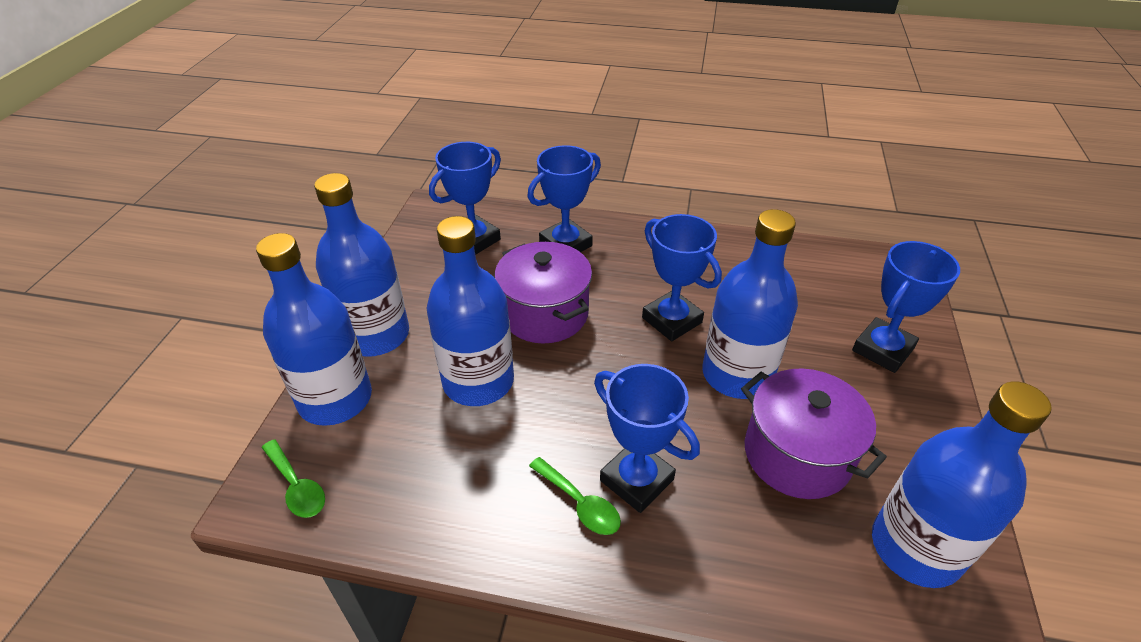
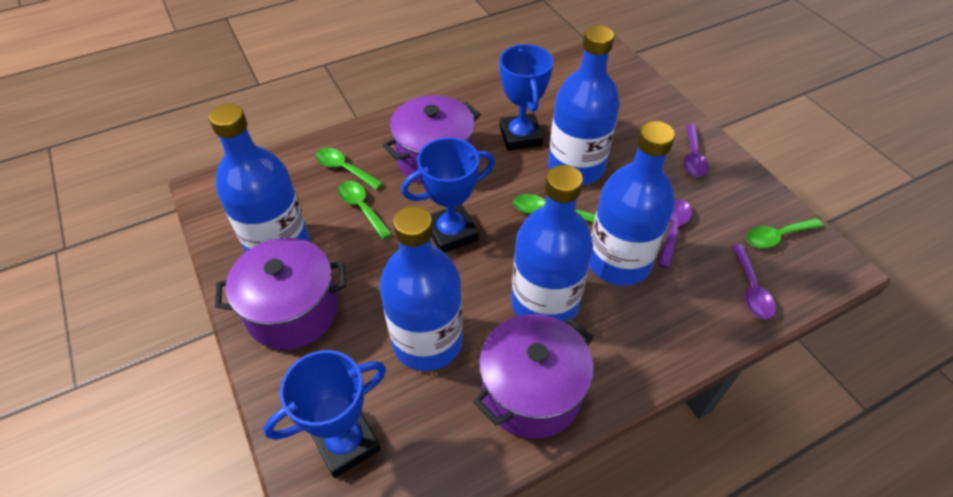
blue trophy: 5 -> 3
green spoon: 2 -> 4
purple pot: 2 -> 3
purple spoon: 0 -> 3

